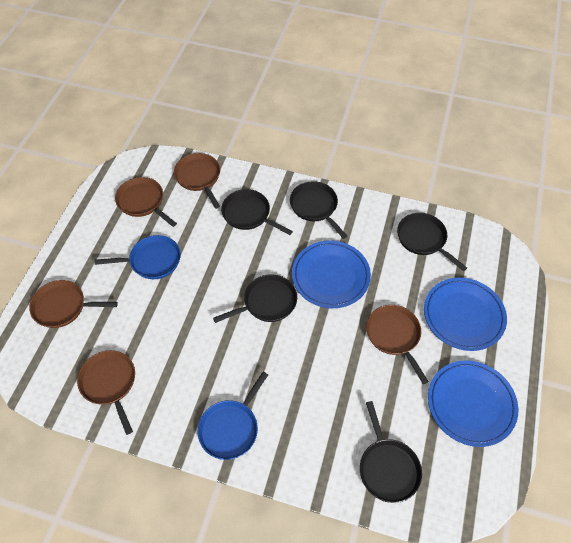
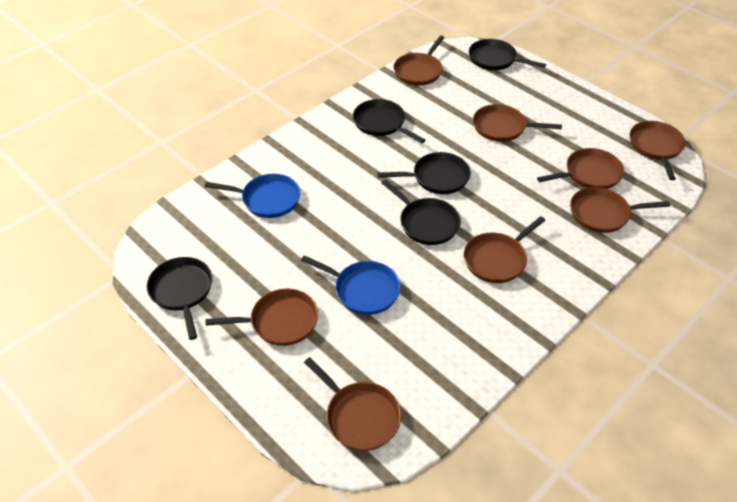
blue plate: 3 -> 0
brown pan: 5 -> 8

